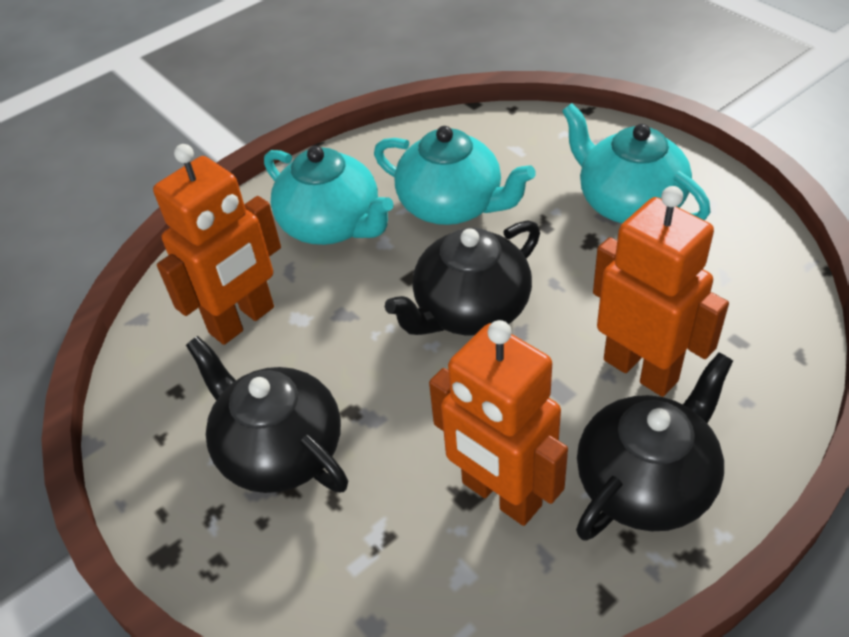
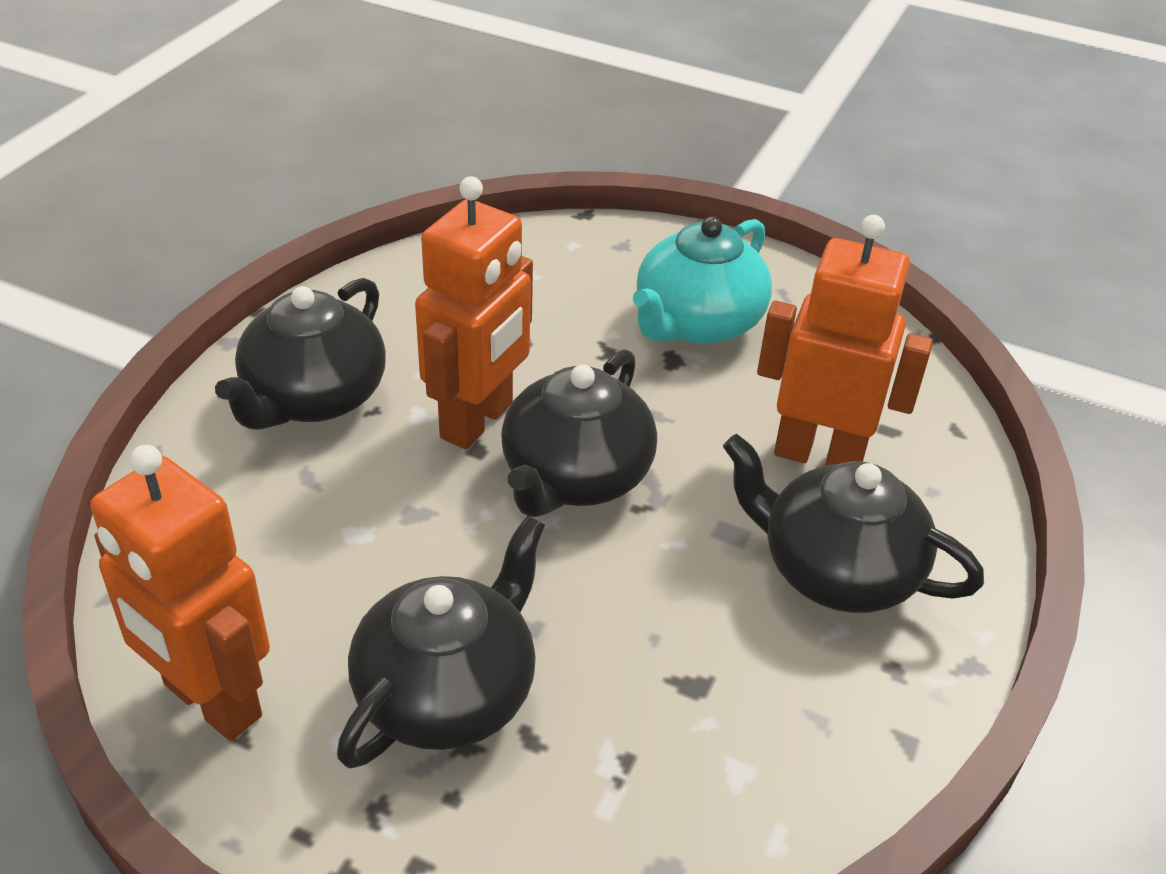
black teapot: 3 -> 4
turquoise teapot: 3 -> 1

